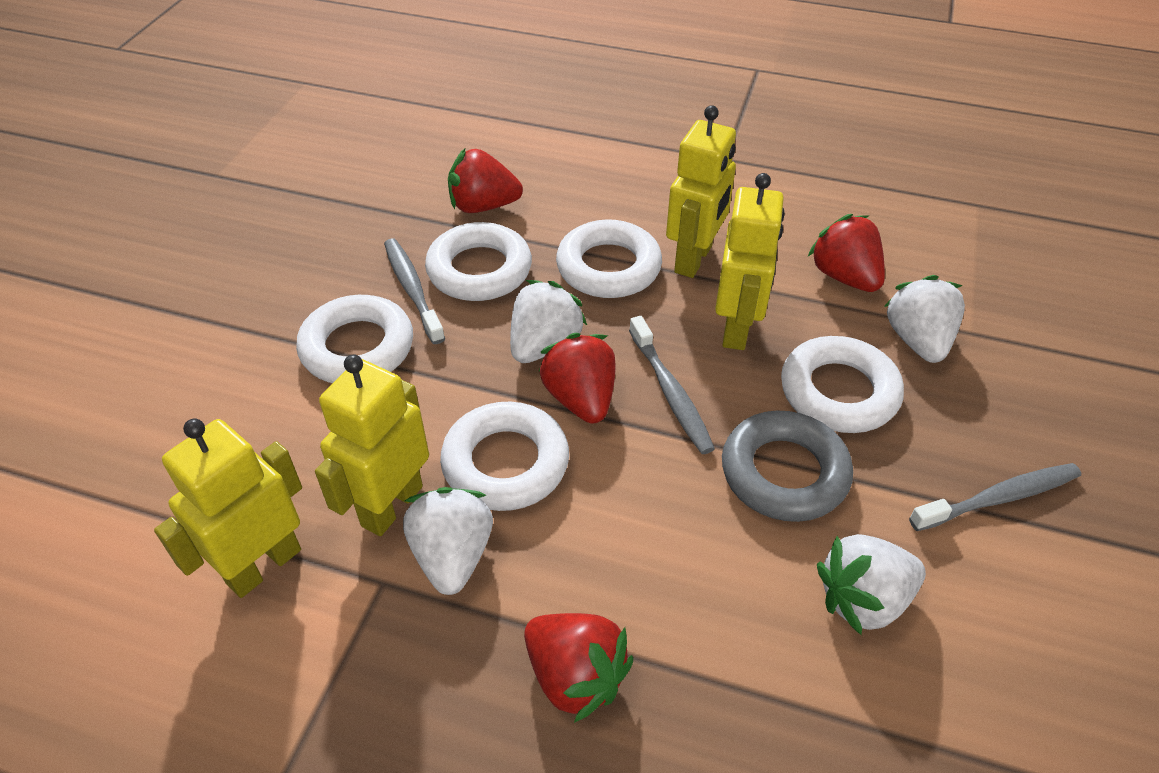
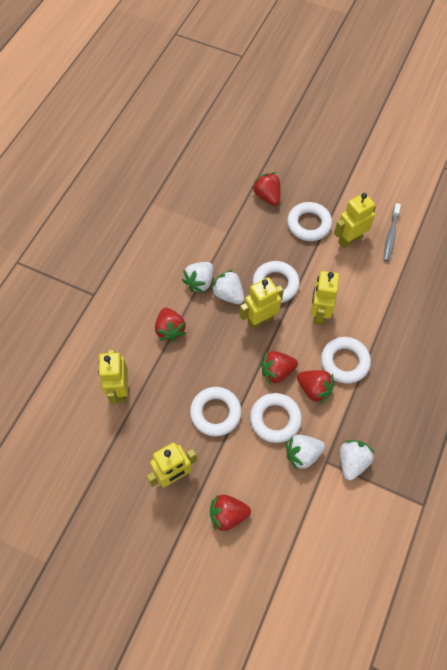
grey ring: 1 -> 0
grey toothbrush: 3 -> 1
red strawberry: 4 -> 5
yellow robot: 4 -> 5

